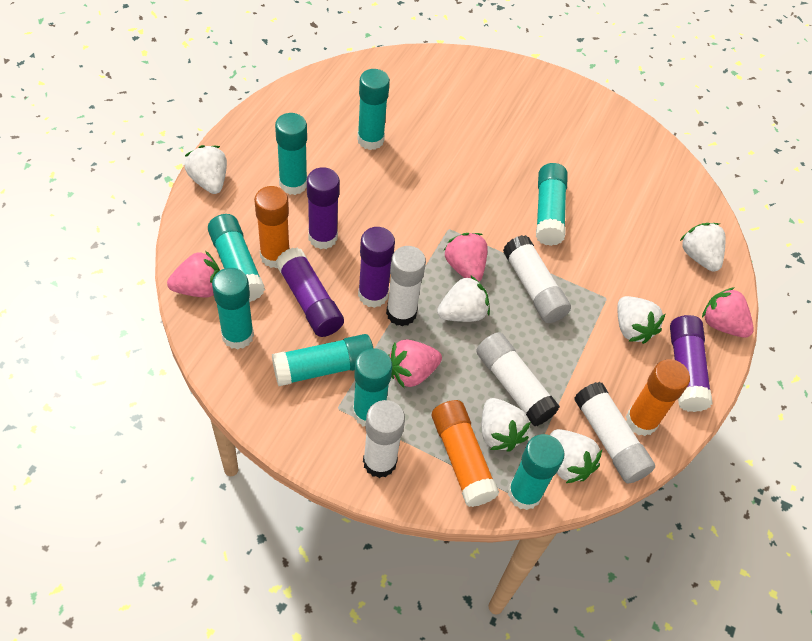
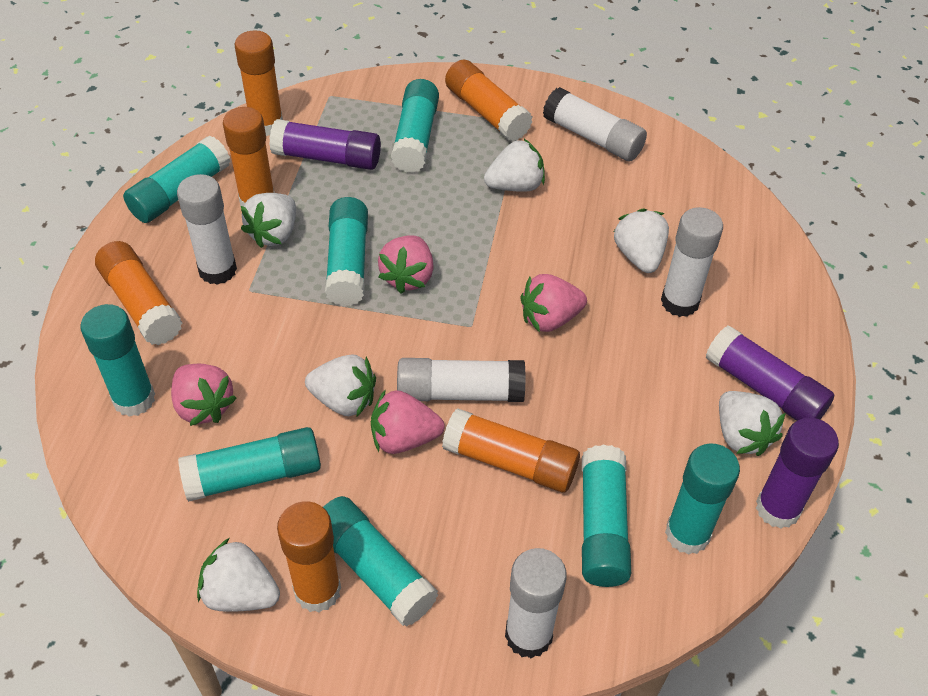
orange glue stick: 3 -> 6
purple glue stick: 4 -> 3

